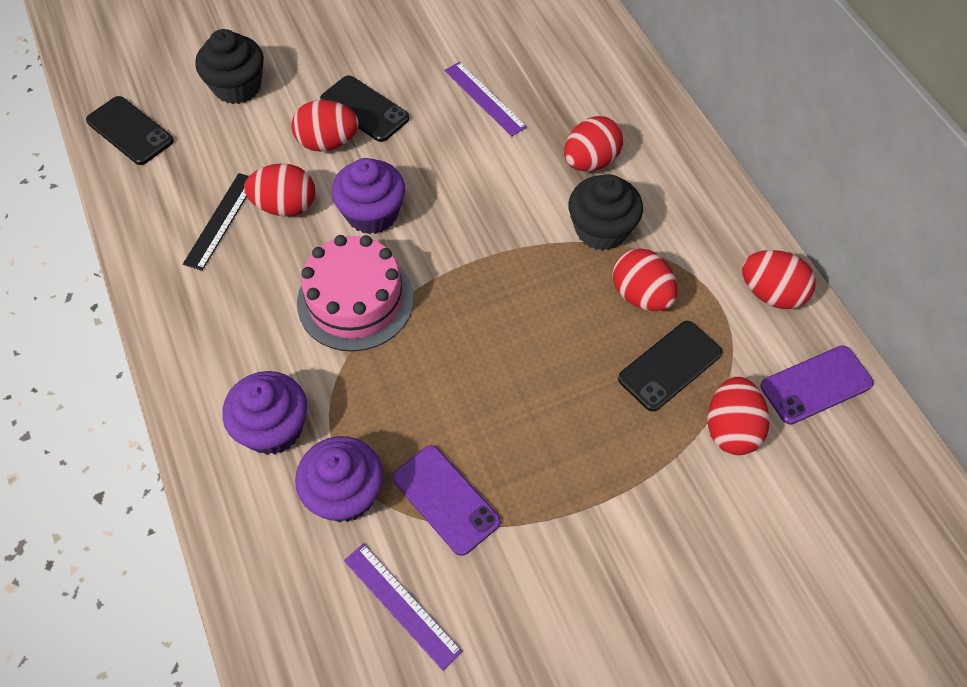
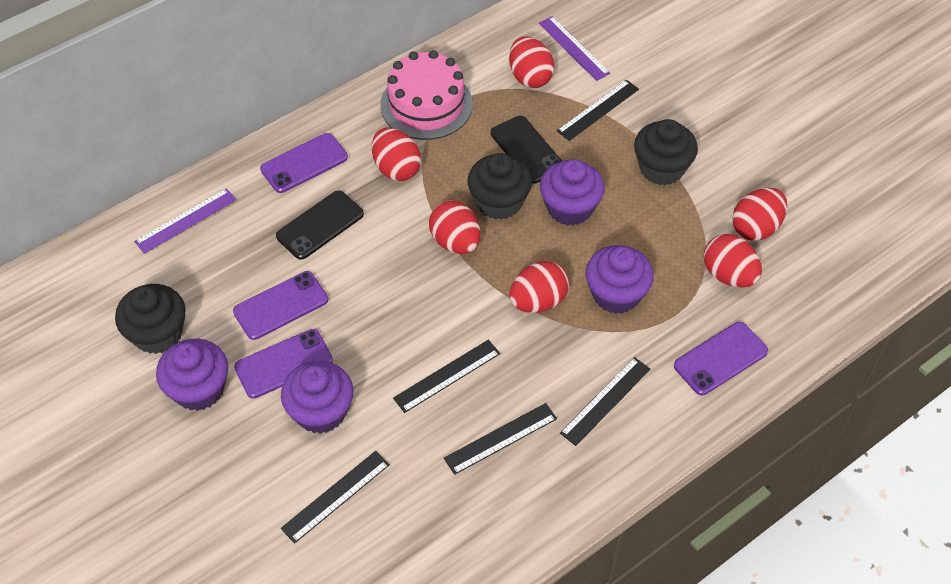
black cupcake: 2 -> 3
black phone: 3 -> 2
black ruler: 1 -> 5
purple cupcake: 3 -> 4
purple phone: 2 -> 4

